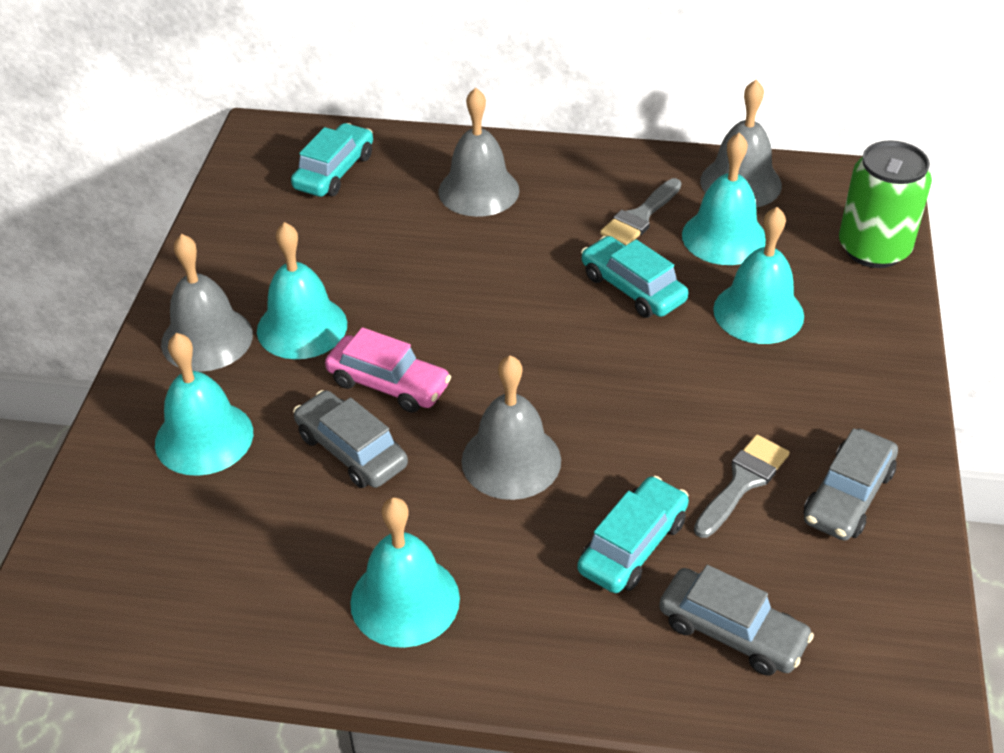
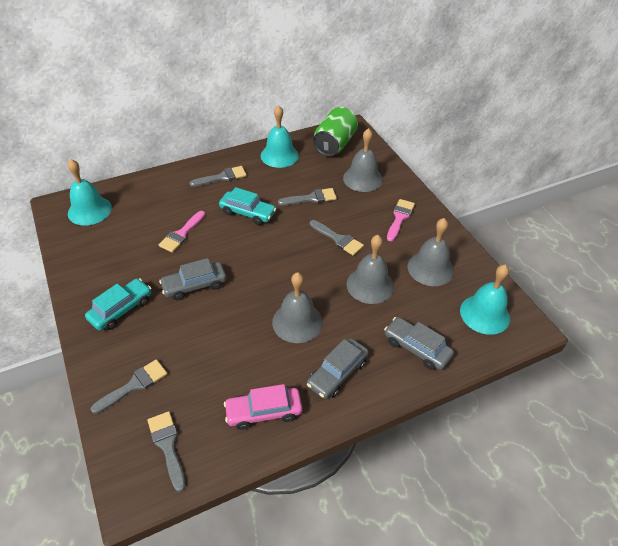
grey brush: 2 -> 5
pink brush: 0 -> 2
turquoise bell: 5 -> 3
turquoise car: 3 -> 2

